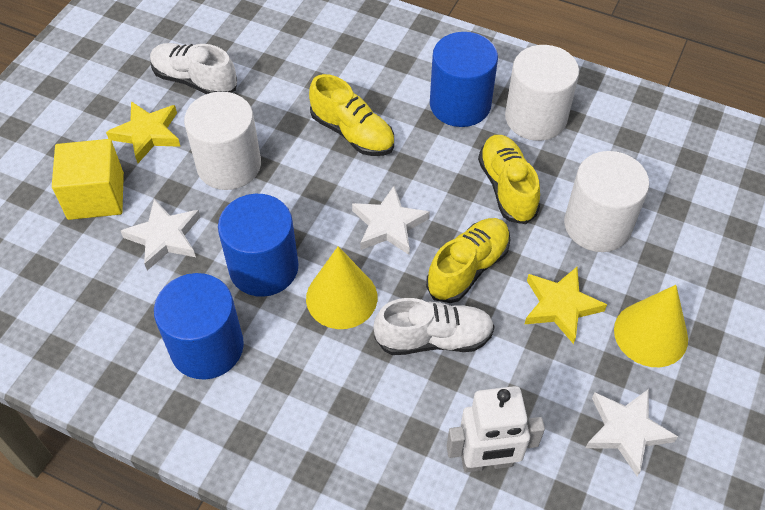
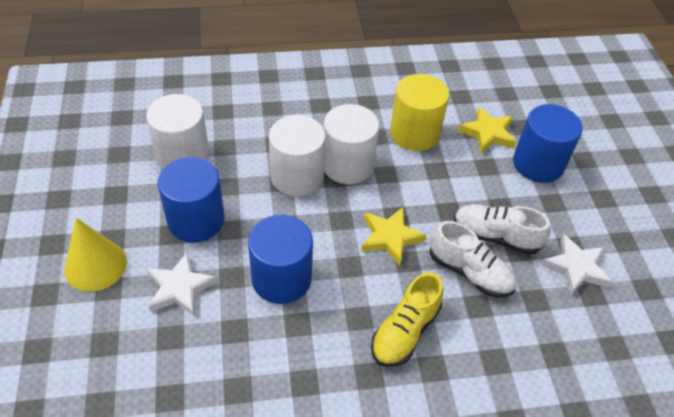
white robot: 1 -> 0
white star: 3 -> 2
yellow cone: 2 -> 1
yellow cube: 1 -> 0
yellow cylinder: 0 -> 1
yellow shoe: 3 -> 1

